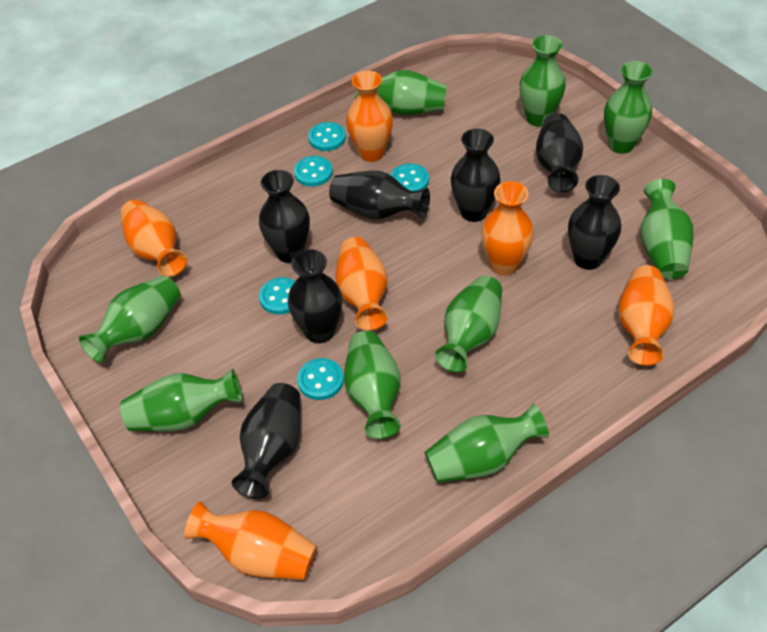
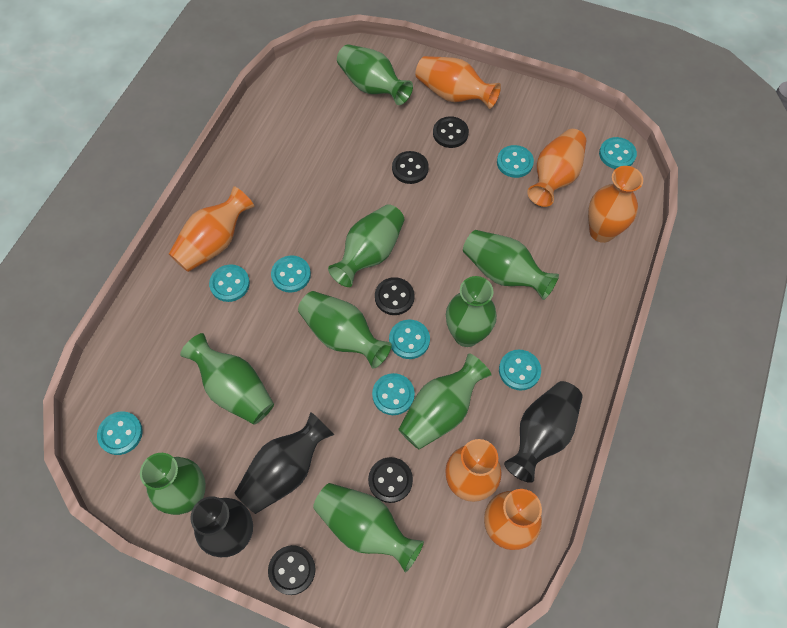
black button: 0 -> 5
black vase: 7 -> 3
turquoise button: 5 -> 8

